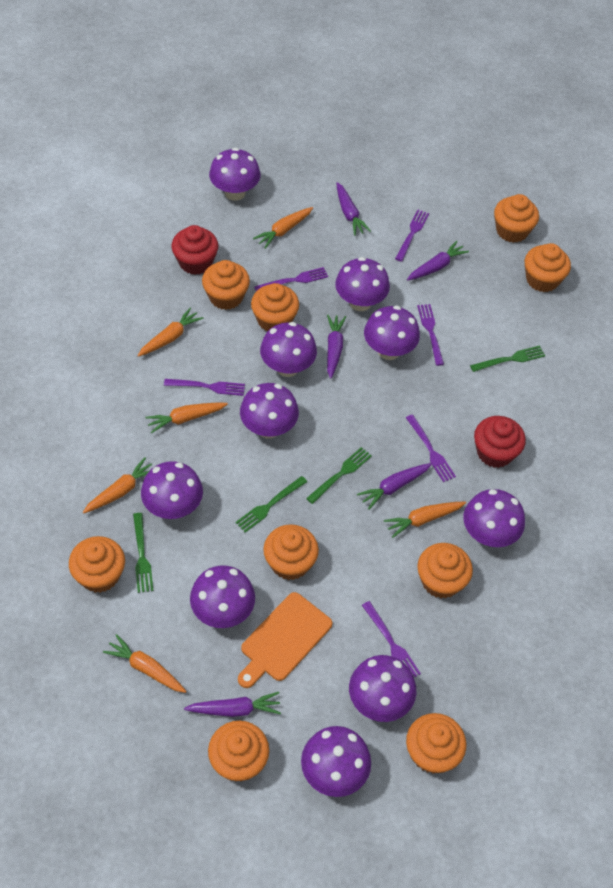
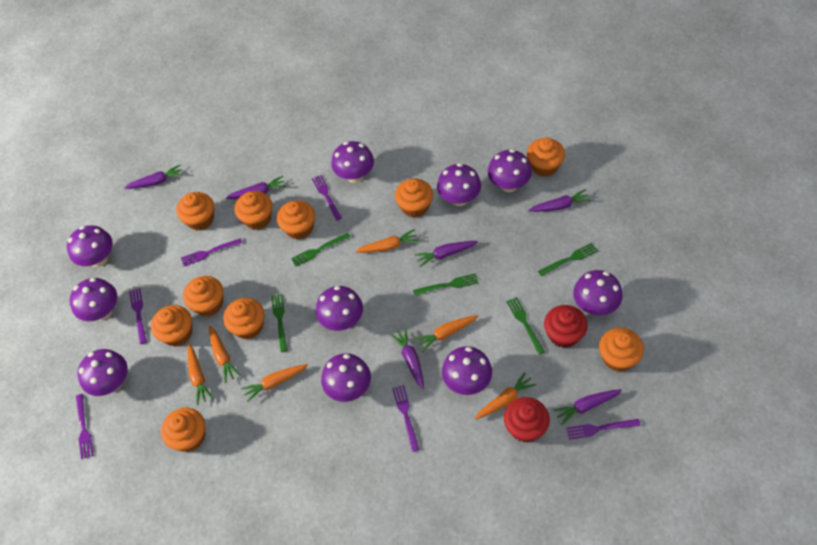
green fork: 4 -> 5
orange cupcake: 9 -> 10
orange cutting board: 1 -> 0
purple carrot: 5 -> 6

